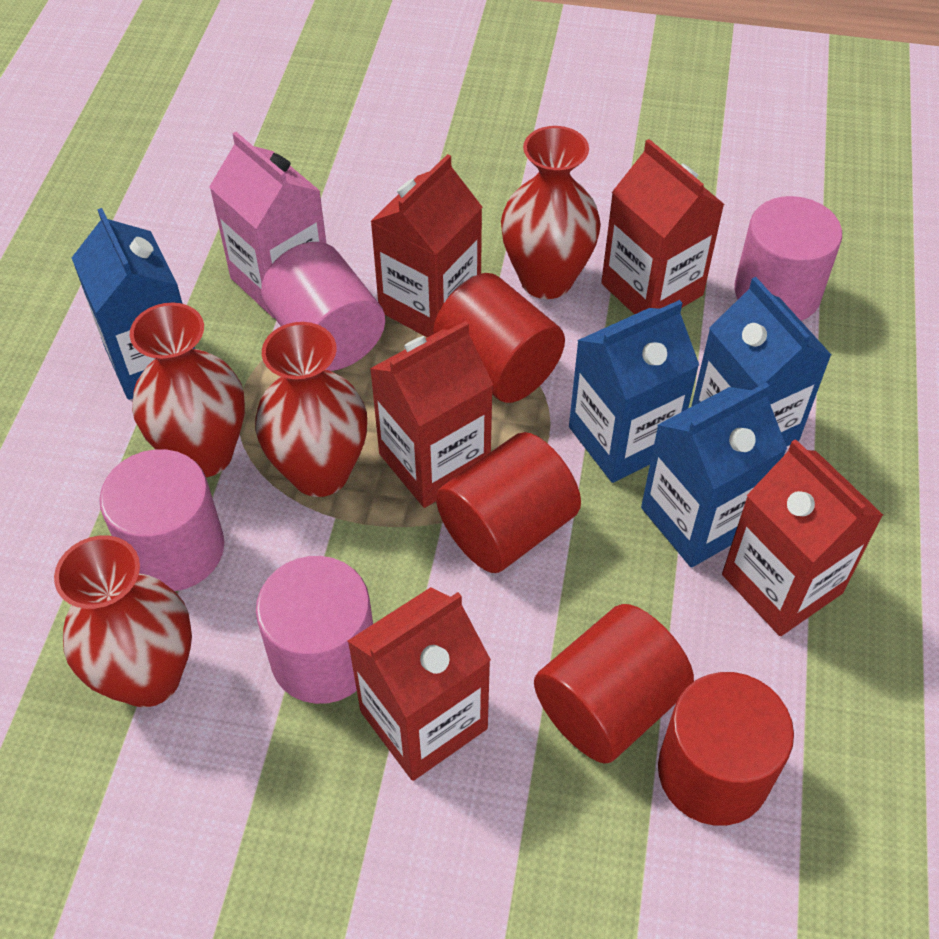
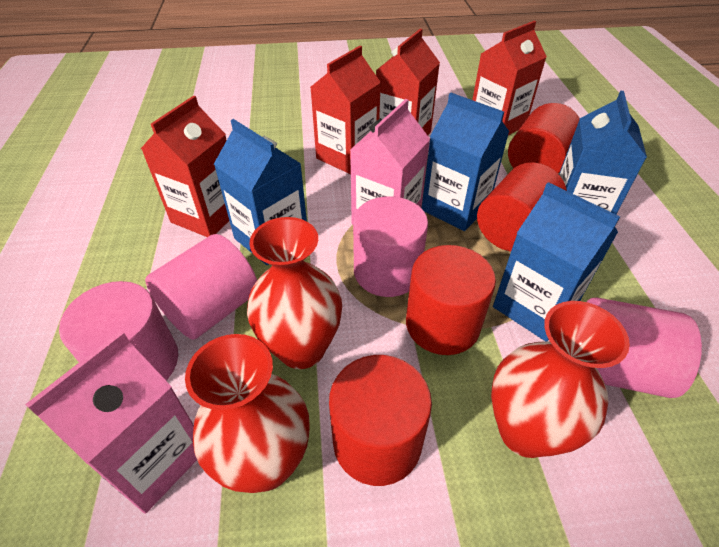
pink carton: 1 -> 2
red carton: 5 -> 4
red vase: 4 -> 3

